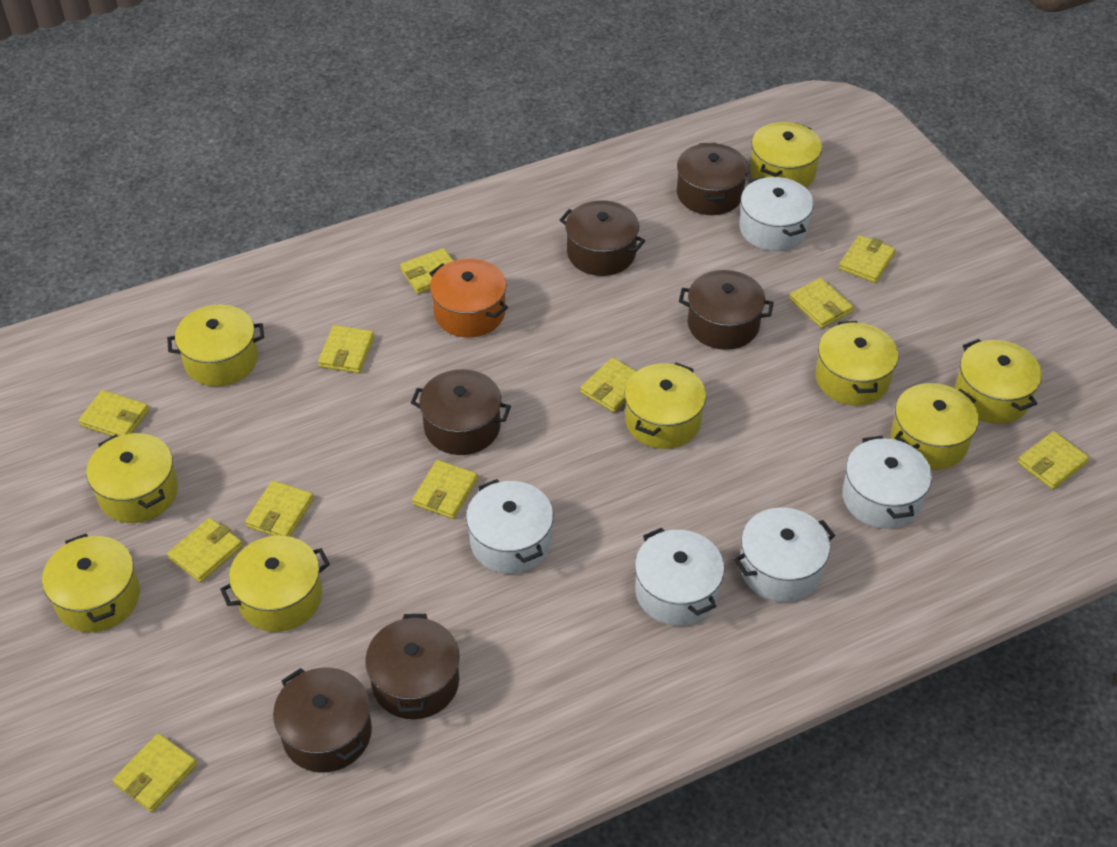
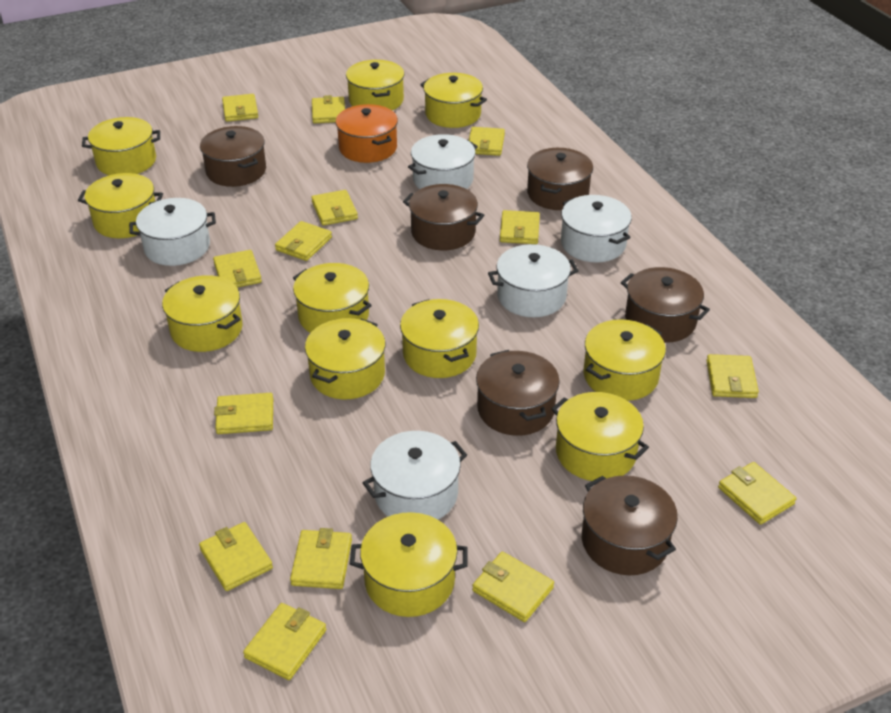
yellow pot: 9 -> 11
yellow wallet: 11 -> 14

